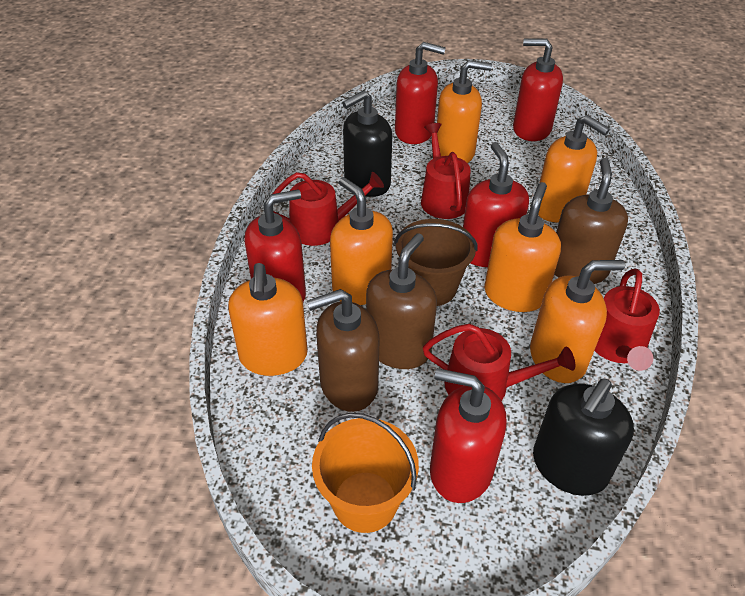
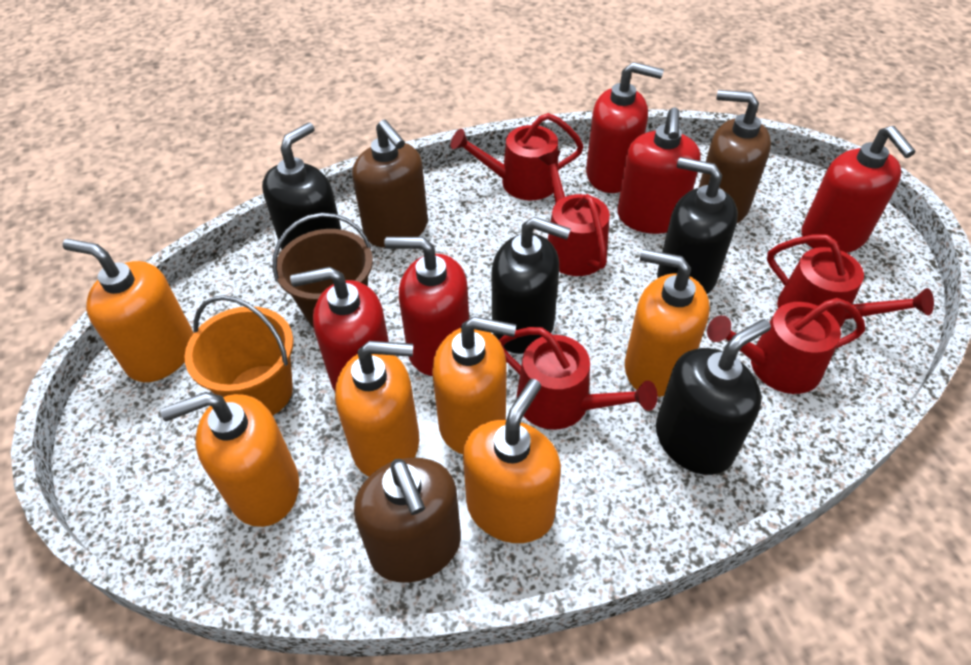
black soap dispenser: 2 -> 4
red watering can: 4 -> 5

